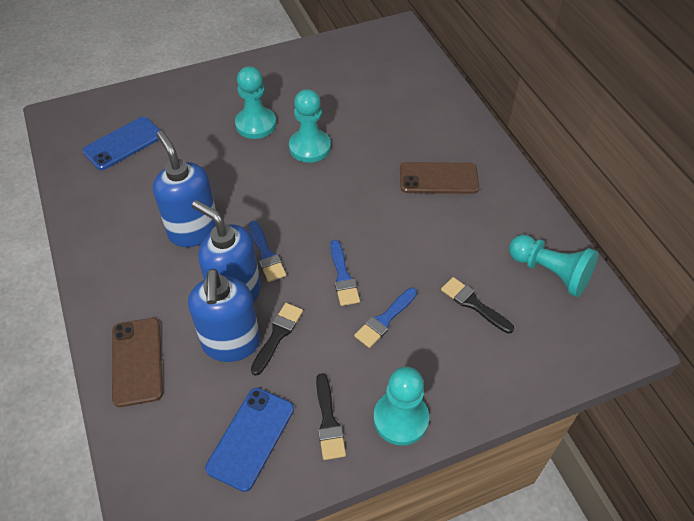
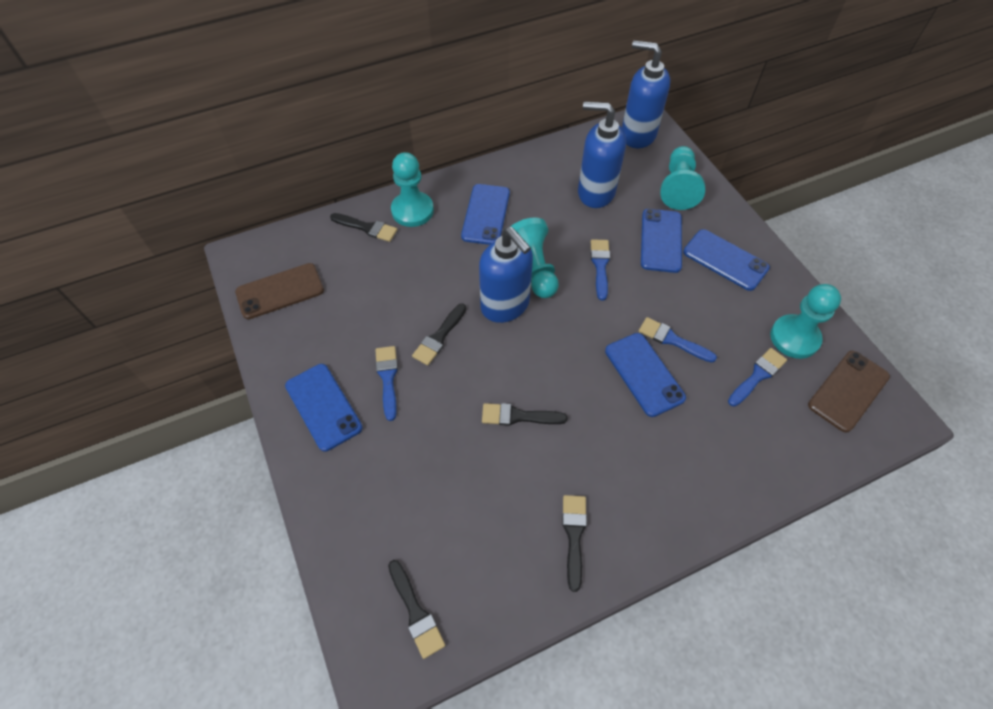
black brush: 3 -> 5
blue brush: 3 -> 4
blue phone: 2 -> 5

